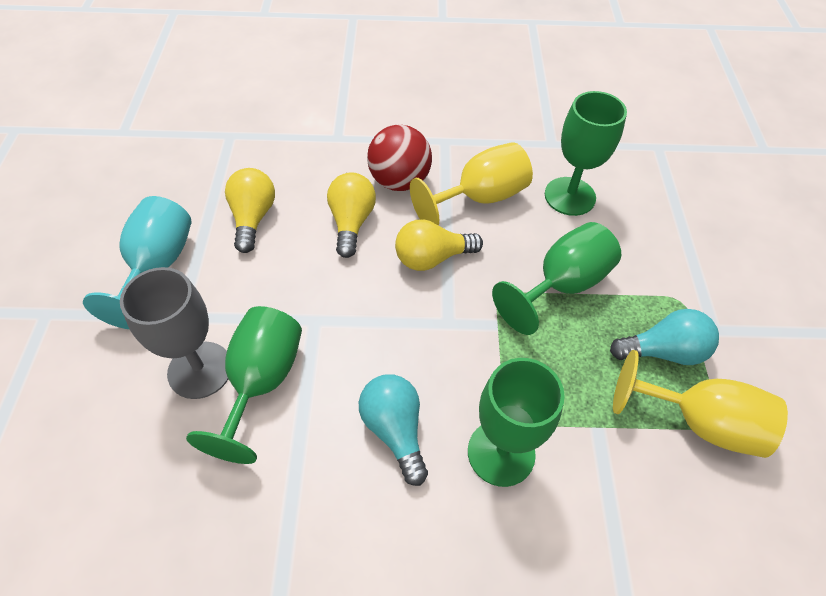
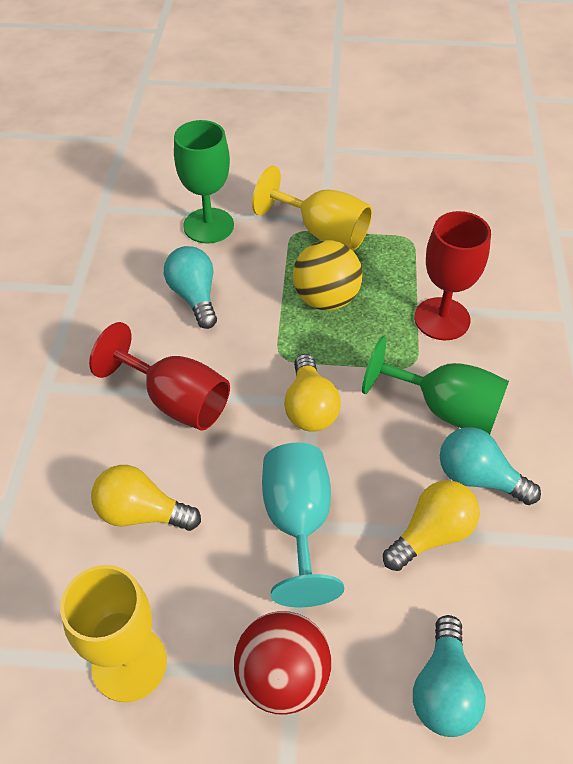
green goblet: 4 -> 2
grey goblet: 1 -> 0
red goblet: 0 -> 2
turquoise light bulb: 2 -> 3
yellow ball: 0 -> 1

